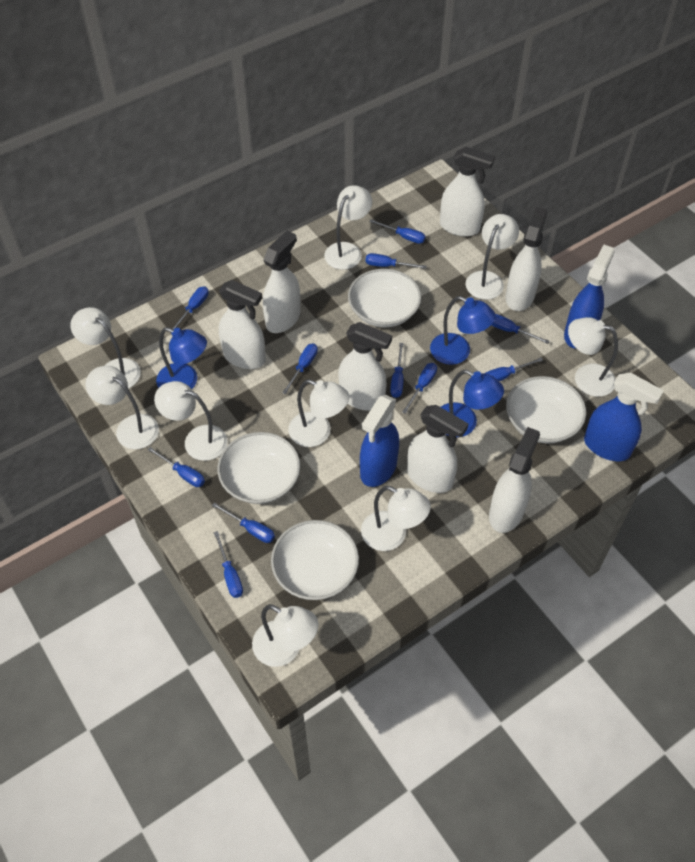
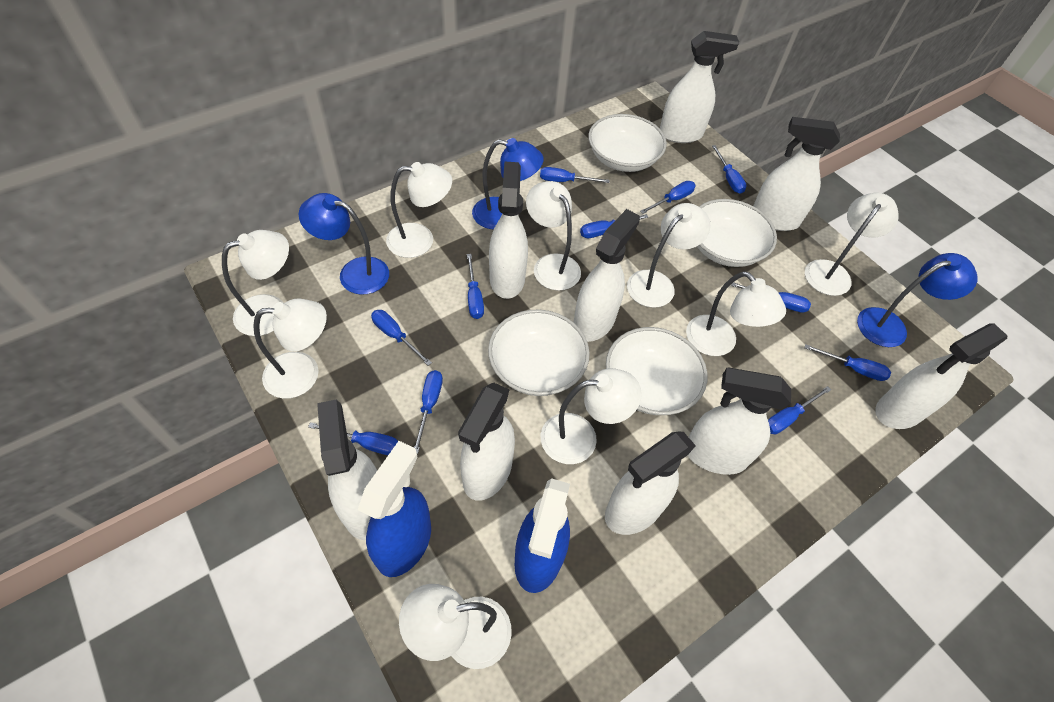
blue spray bottle: 3 -> 2
white spray bottle: 7 -> 9

